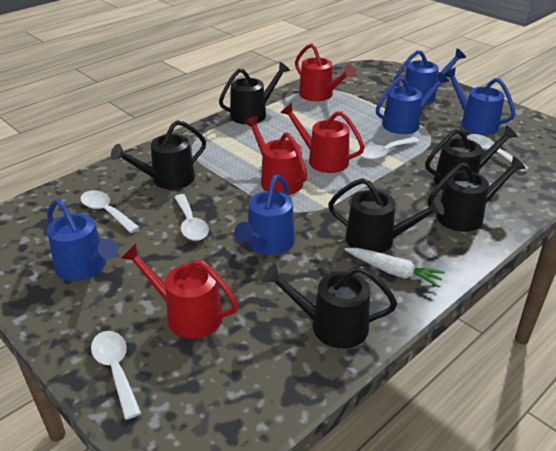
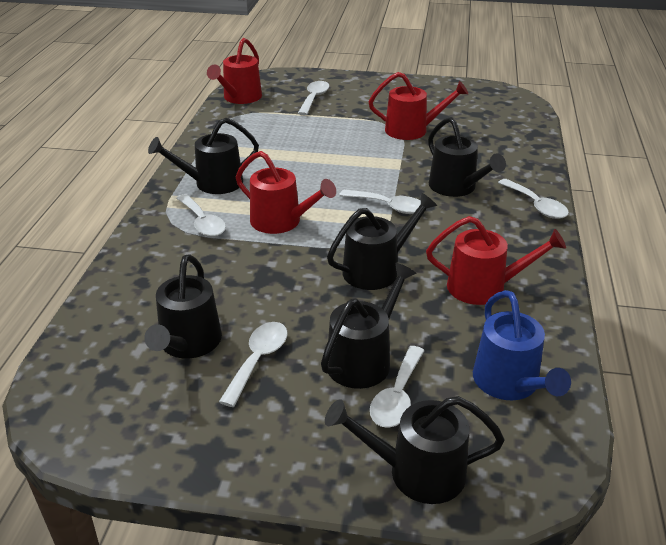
blue watering can: 5 -> 1
white carrot: 1 -> 0
white spoon: 5 -> 6

